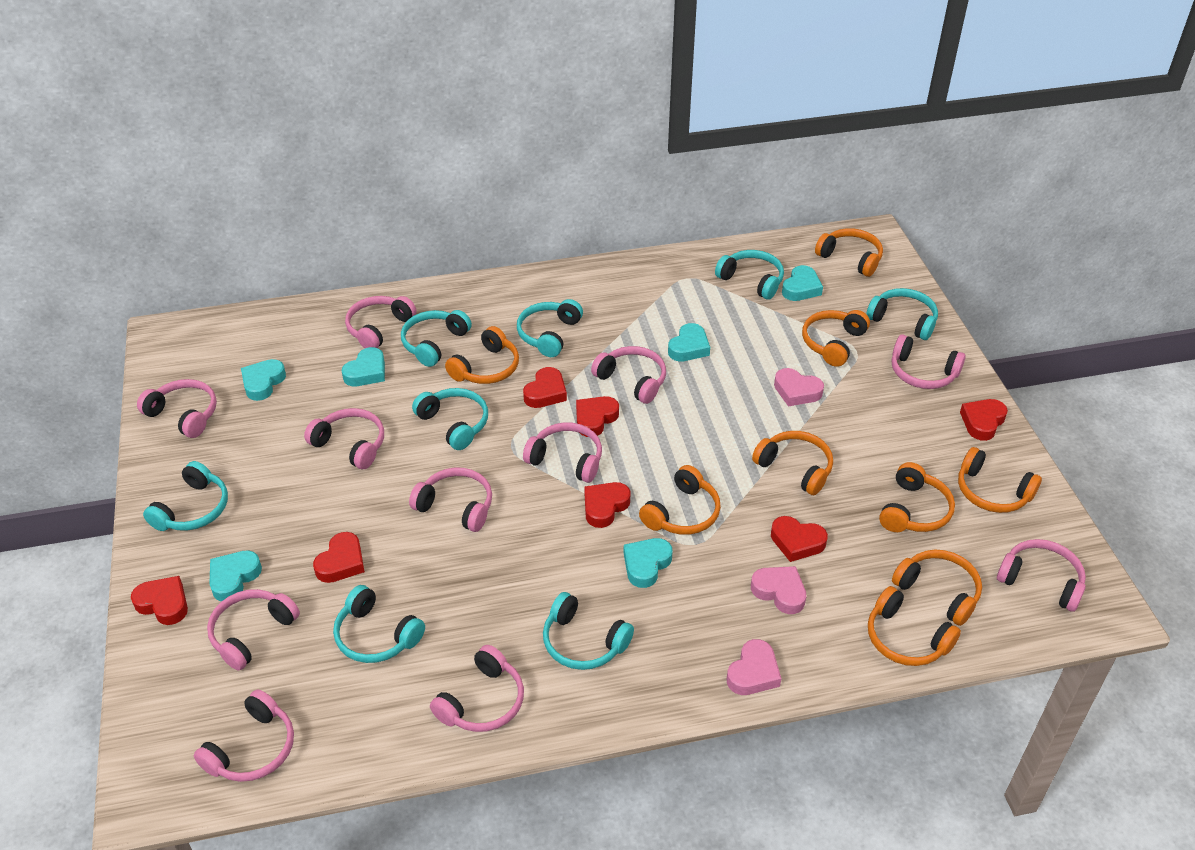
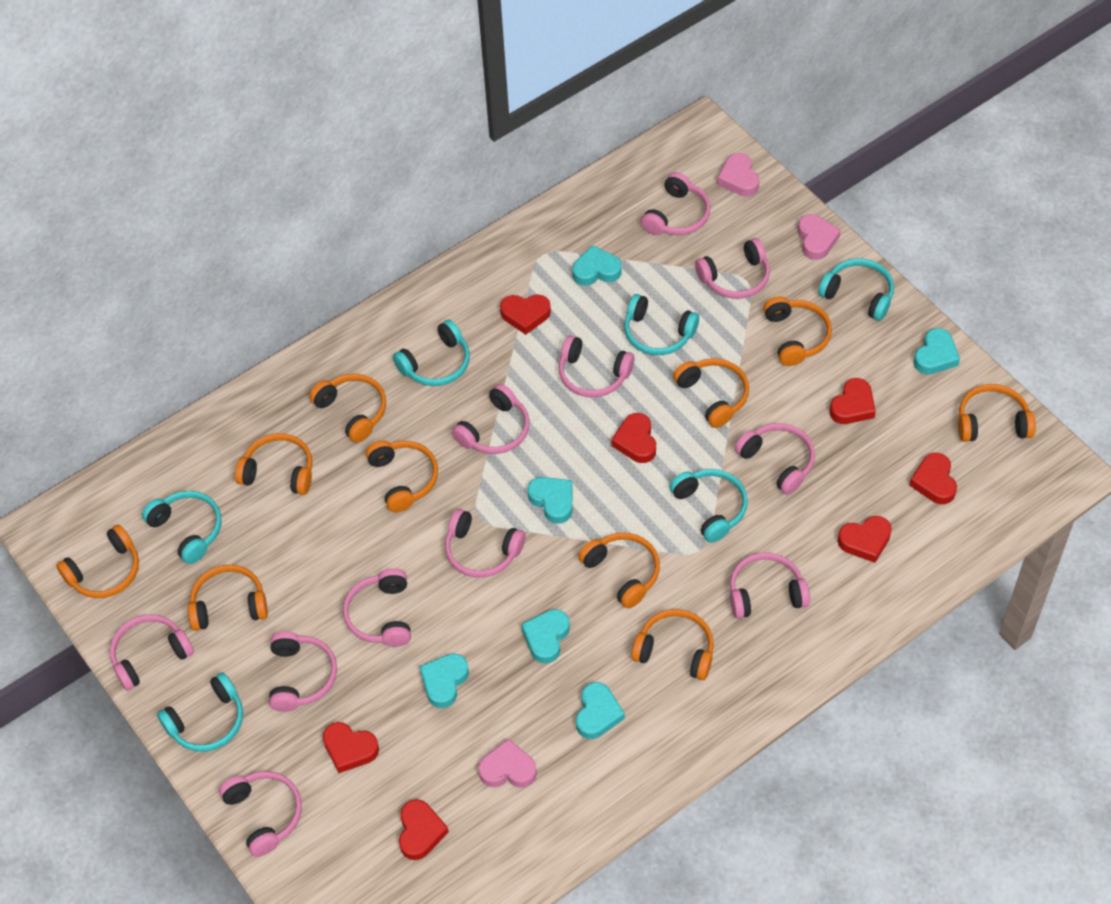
orange headphones: 9 -> 10
turquoise headphones: 8 -> 6

